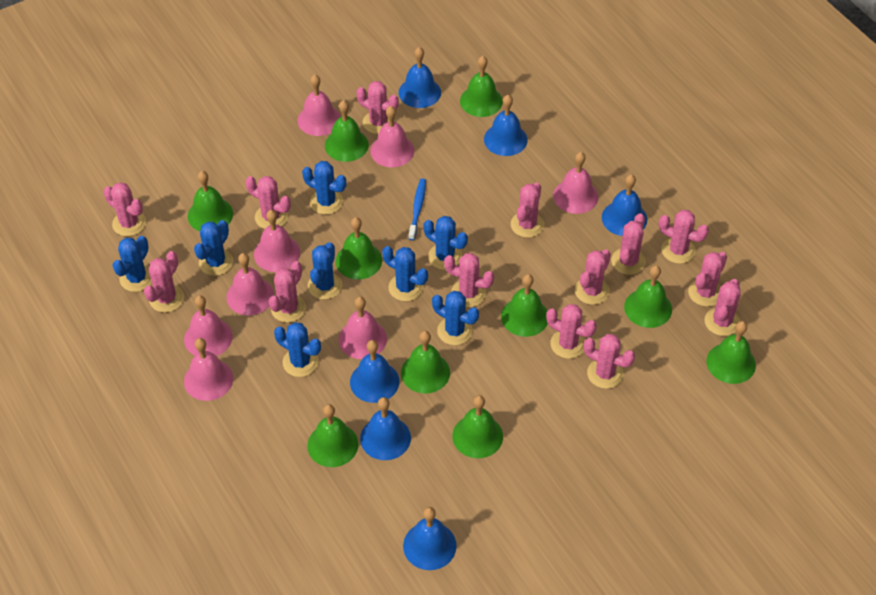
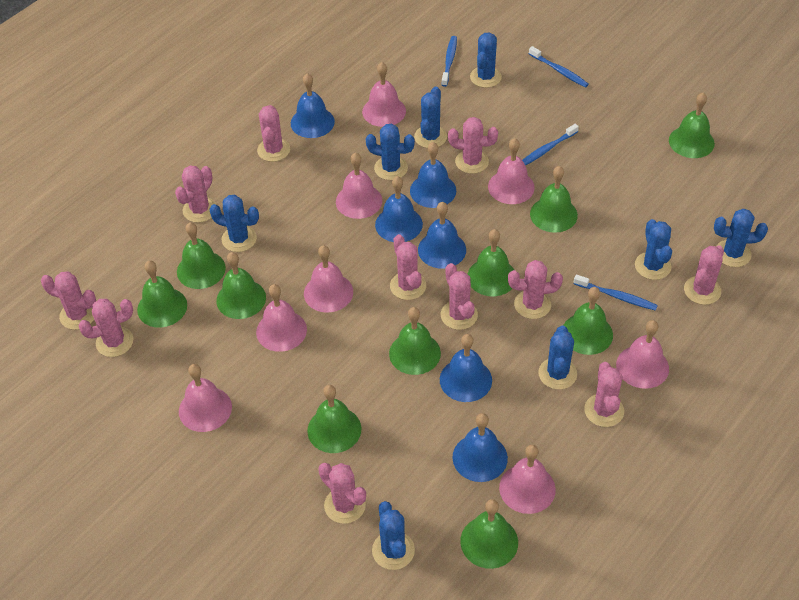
blue toothbrush: 1 -> 4
pink cactus: 14 -> 11

